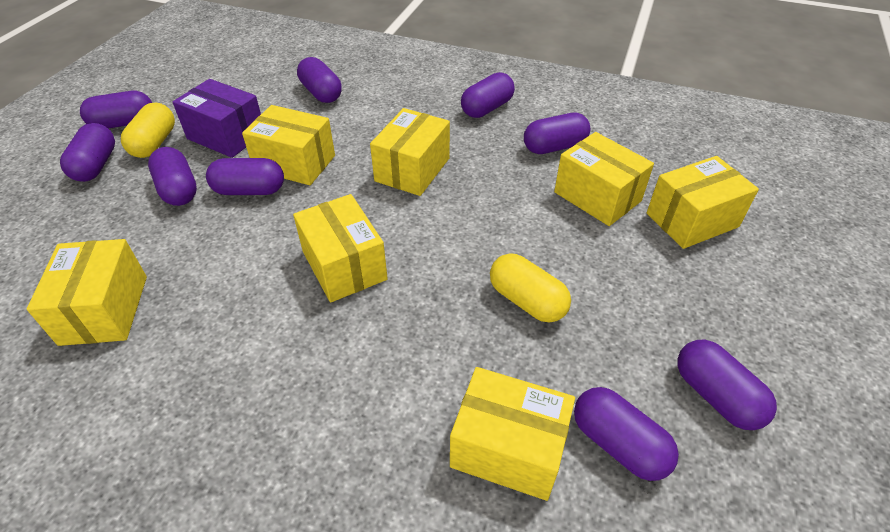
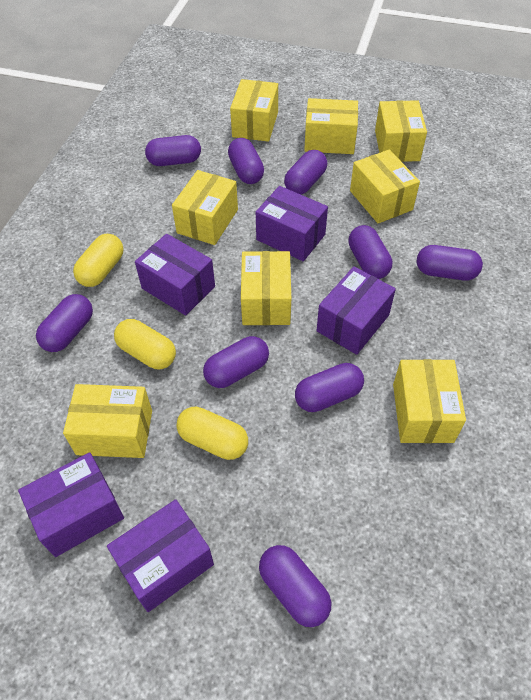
purple box: 1 -> 5
yellow box: 7 -> 8
yellow capsule: 2 -> 3

